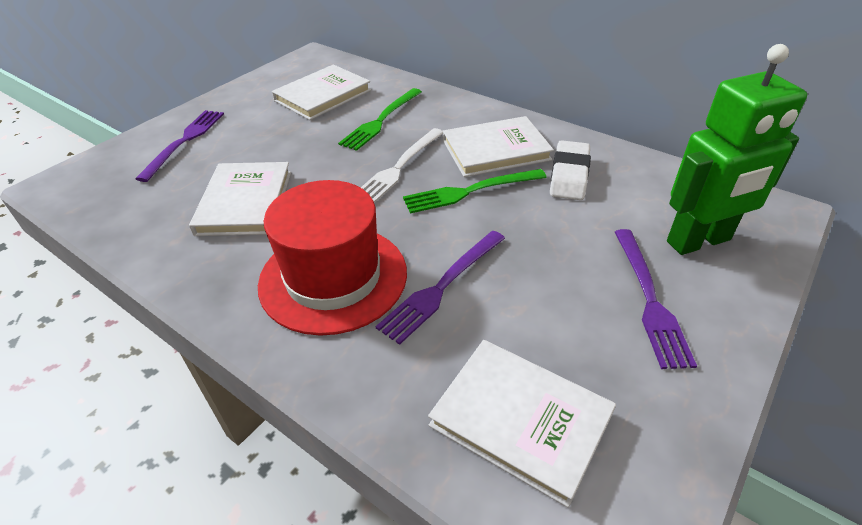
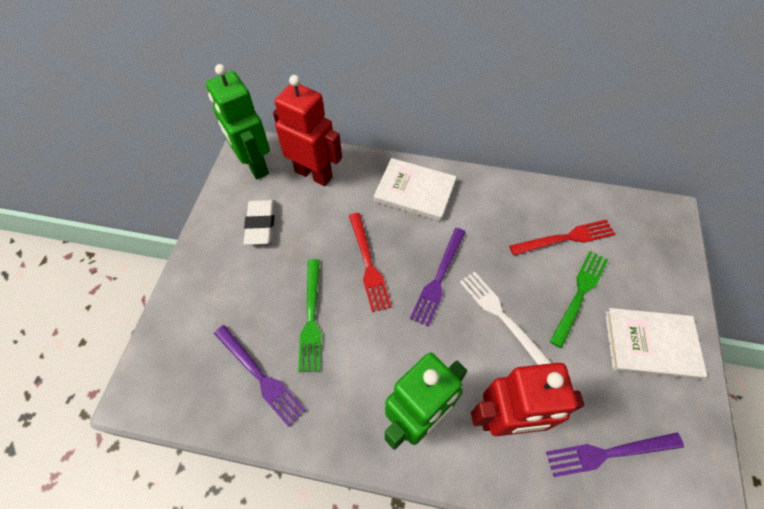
green robot: 1 -> 2
red fork: 0 -> 2
red hat: 1 -> 0
red robot: 0 -> 2
white book: 4 -> 2

